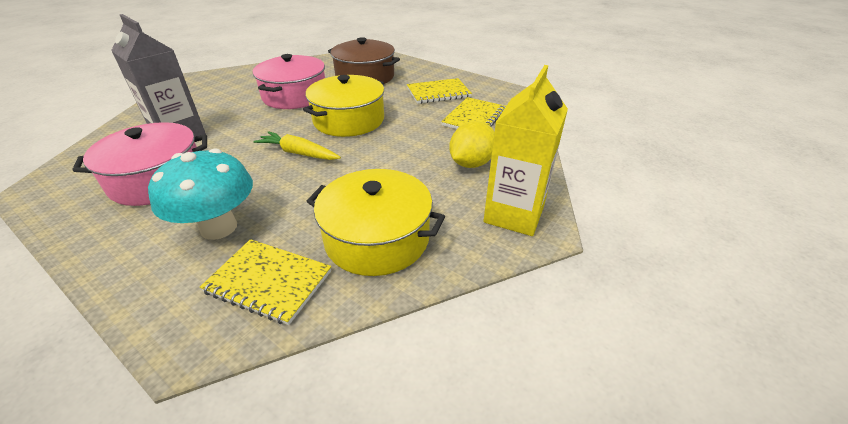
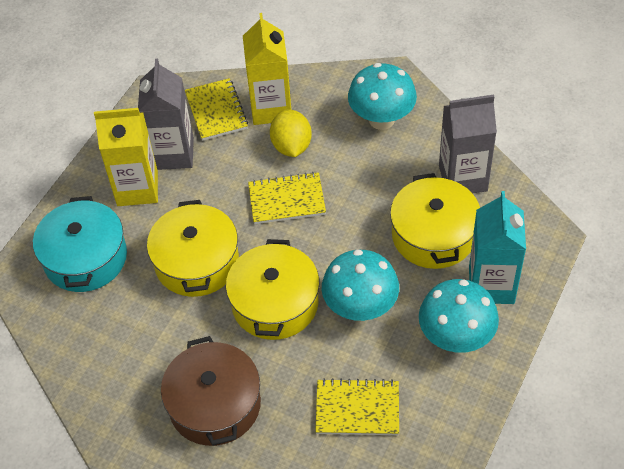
grey carton: 1 -> 2
pink pot: 2 -> 0
turquoise carton: 0 -> 1
turquoise mushroom: 1 -> 3
turquoise pot: 0 -> 1
yellow carrot: 1 -> 0
yellow carton: 1 -> 2
yellow pot: 2 -> 3

